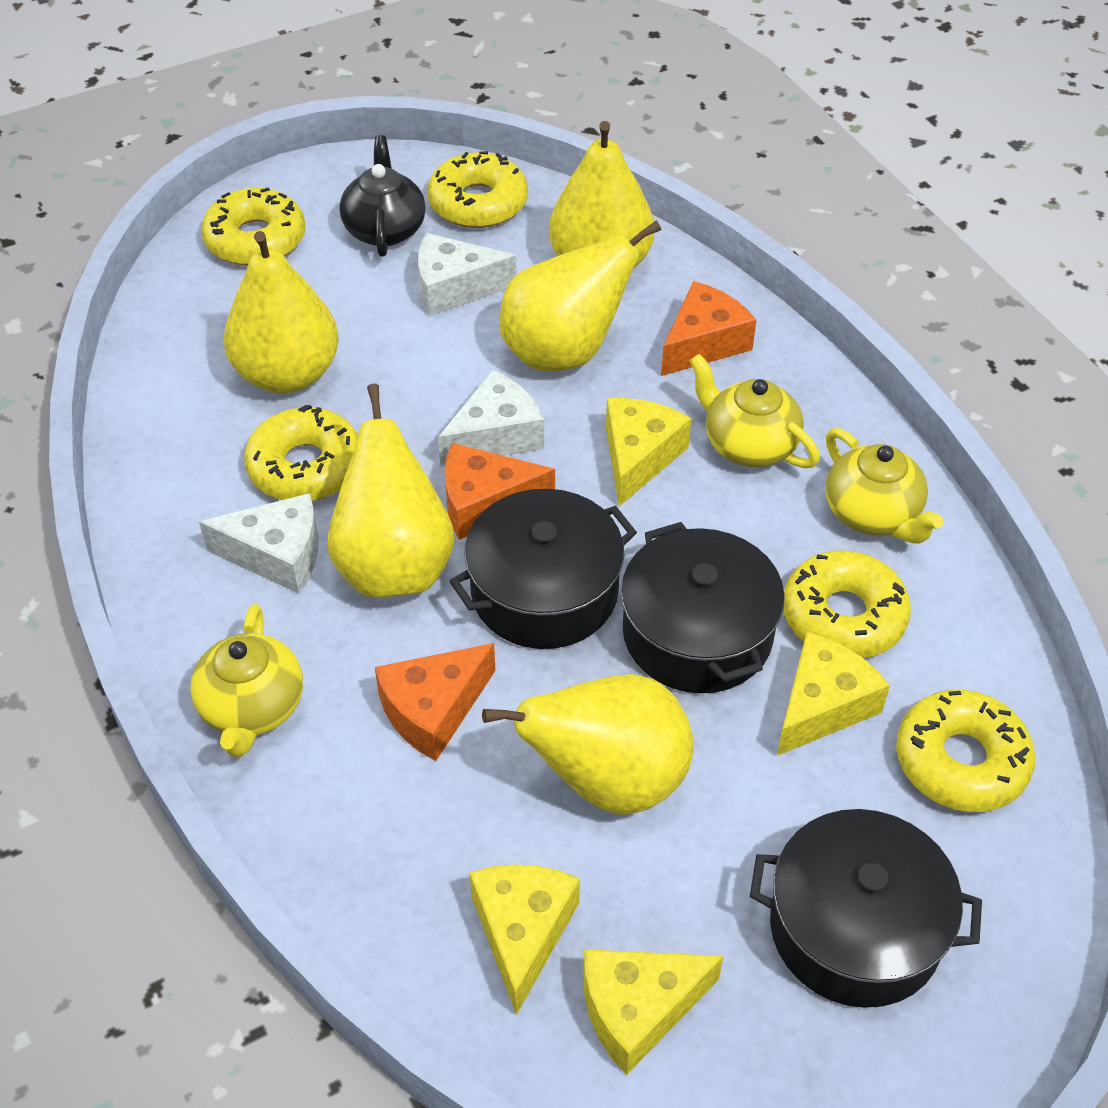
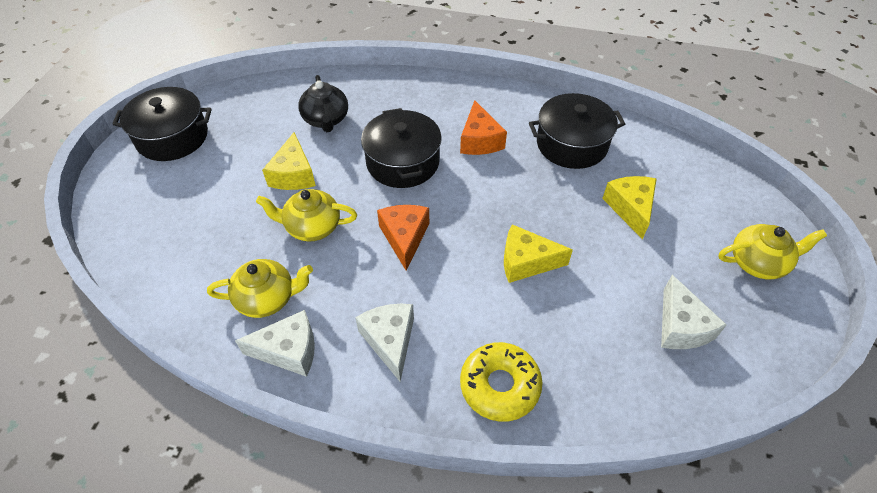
orange cheese: 3 -> 2
yellow cheese: 4 -> 3
yellow donut: 5 -> 1
yellow pear: 5 -> 0

